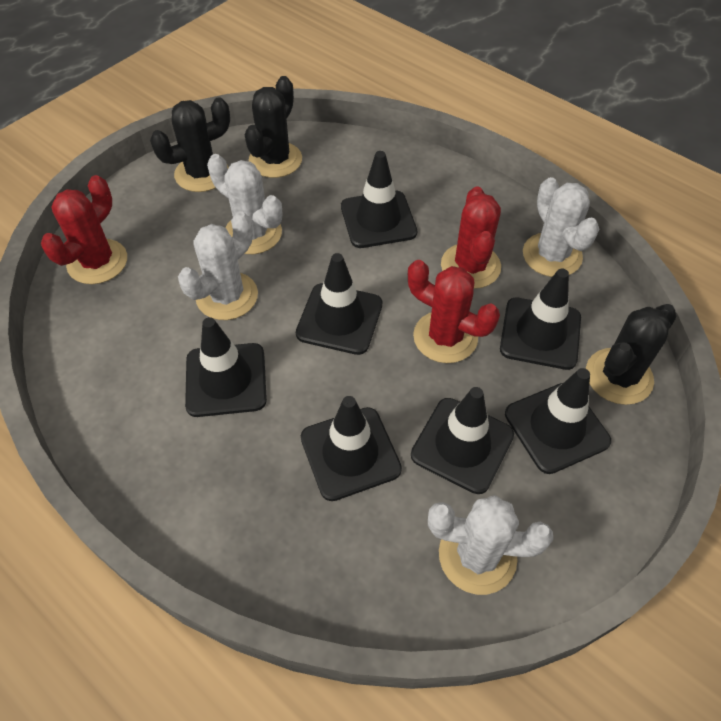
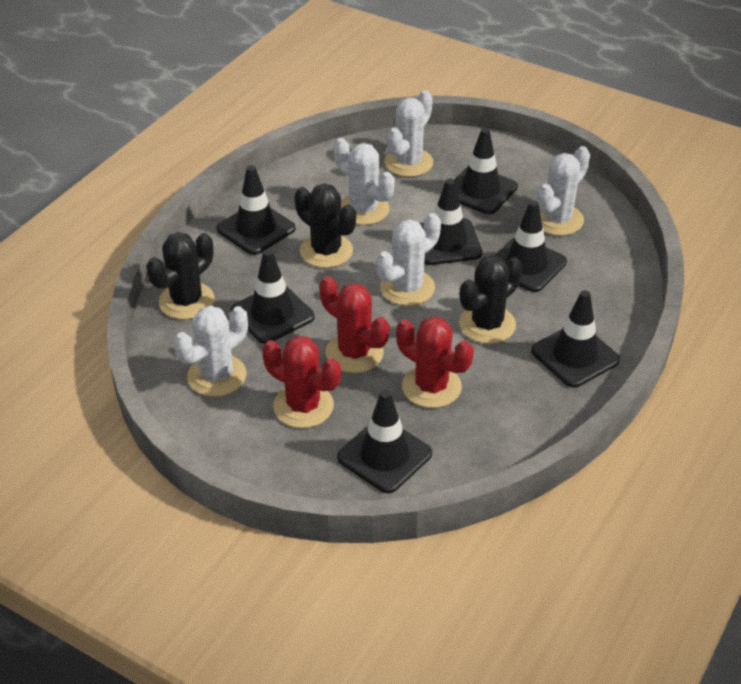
white cactus: 4 -> 5

